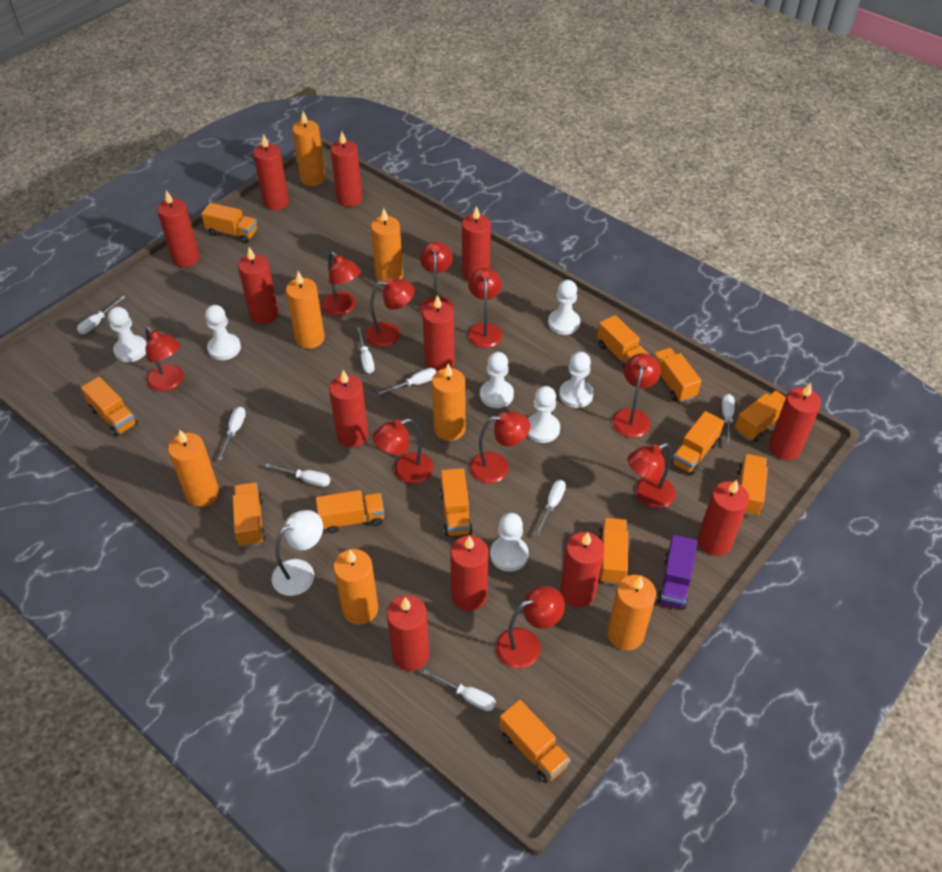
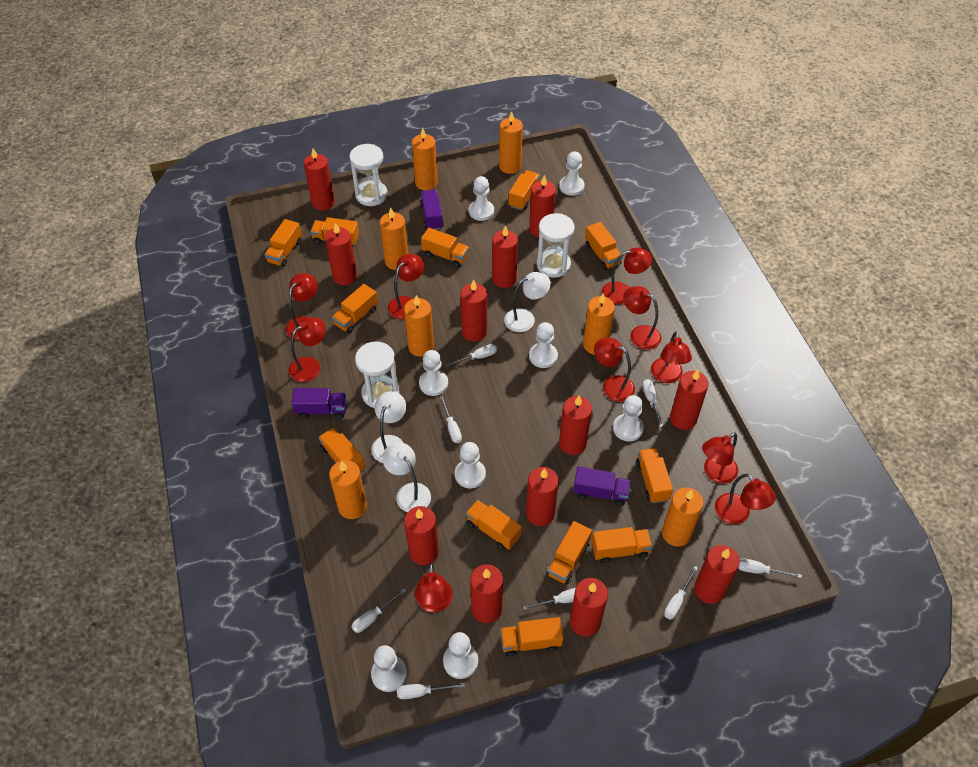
purple truck: 1 -> 3
white hourglass: 0 -> 3
white lamp: 1 -> 3
white pawn: 7 -> 8

